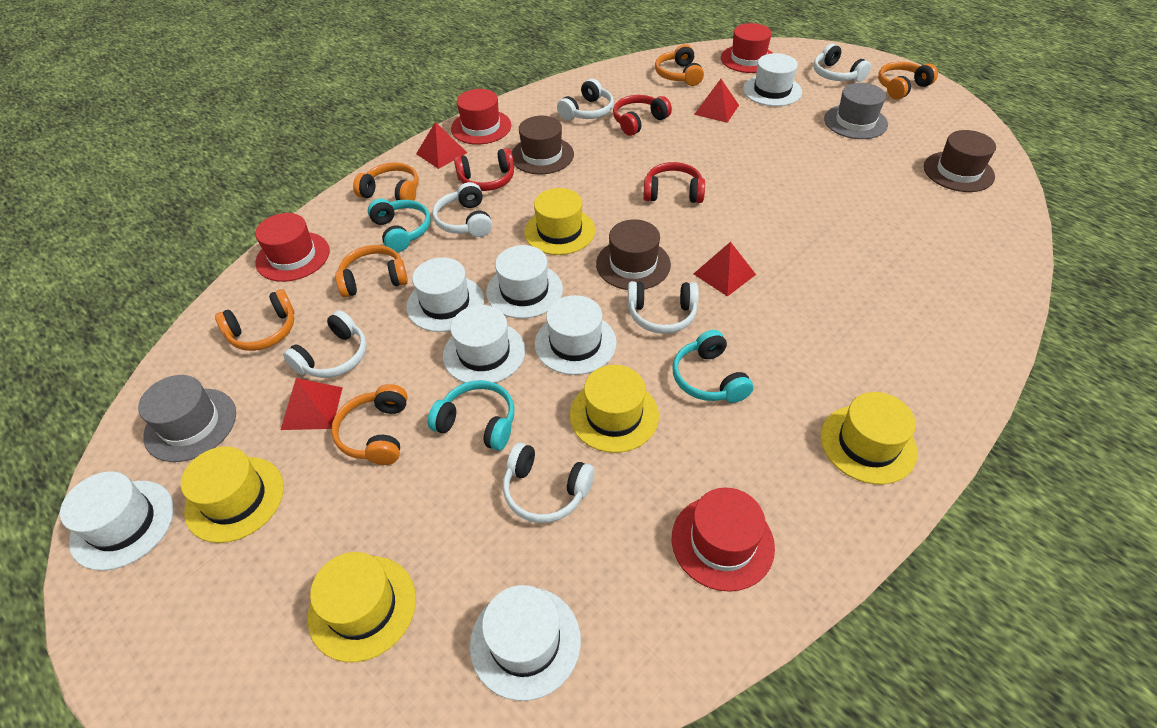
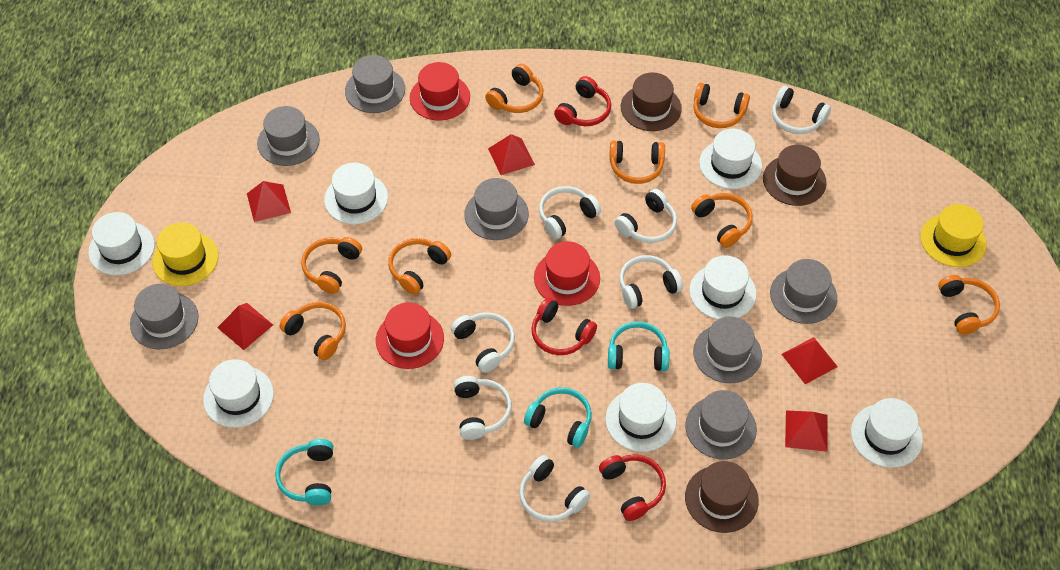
grey hat: 2 -> 7
orange headphones: 6 -> 8
red hat: 4 -> 3
red pyramid: 4 -> 5
white headphones: 6 -> 7
yellow hat: 5 -> 2

